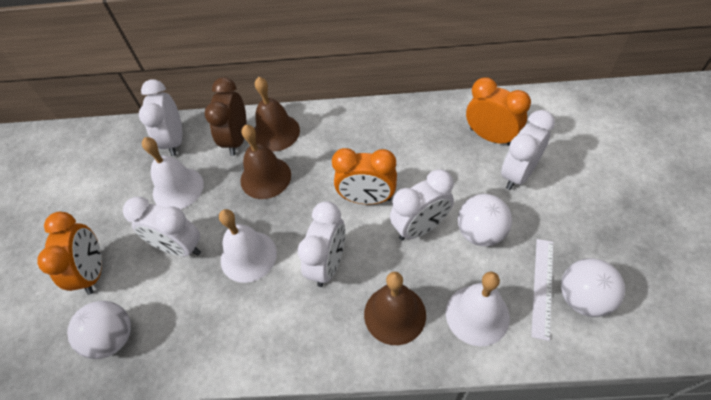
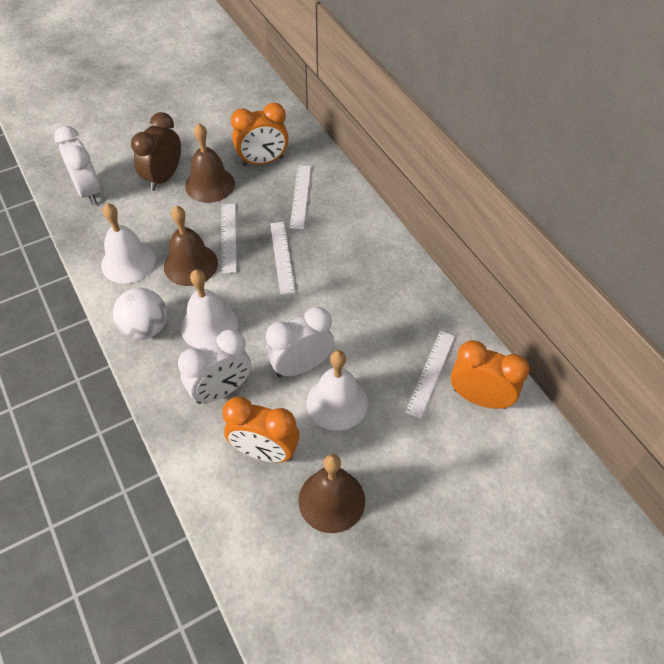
white ball: 3 -> 1
white clock: 5 -> 3
white ruler: 1 -> 4

